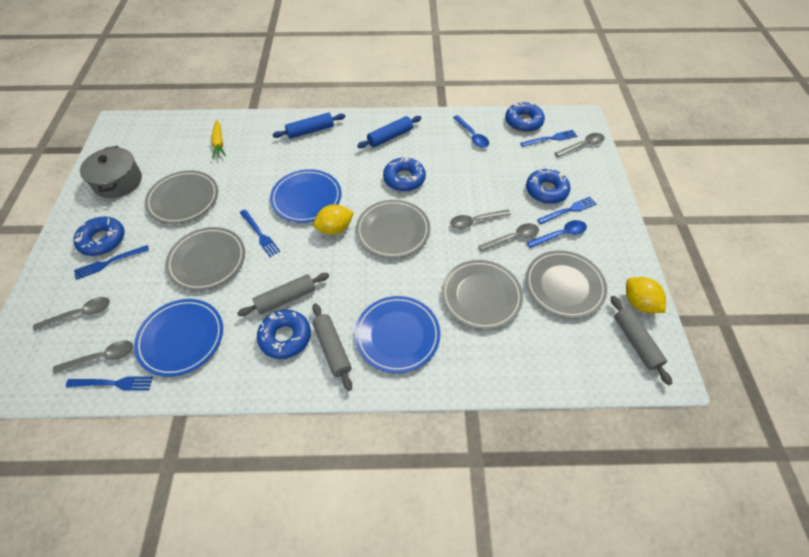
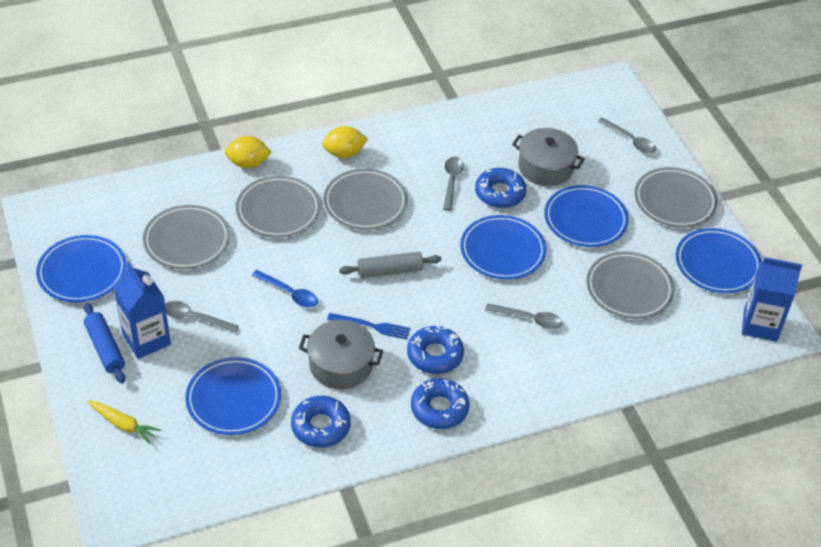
blue carton: 0 -> 2
blue donut: 5 -> 4
blue fork: 5 -> 1
blue plate: 3 -> 5
blue rolling pin: 2 -> 1
blue spoon: 2 -> 1
grey pot: 1 -> 2
grey rolling pin: 3 -> 1
grey spoon: 5 -> 4

